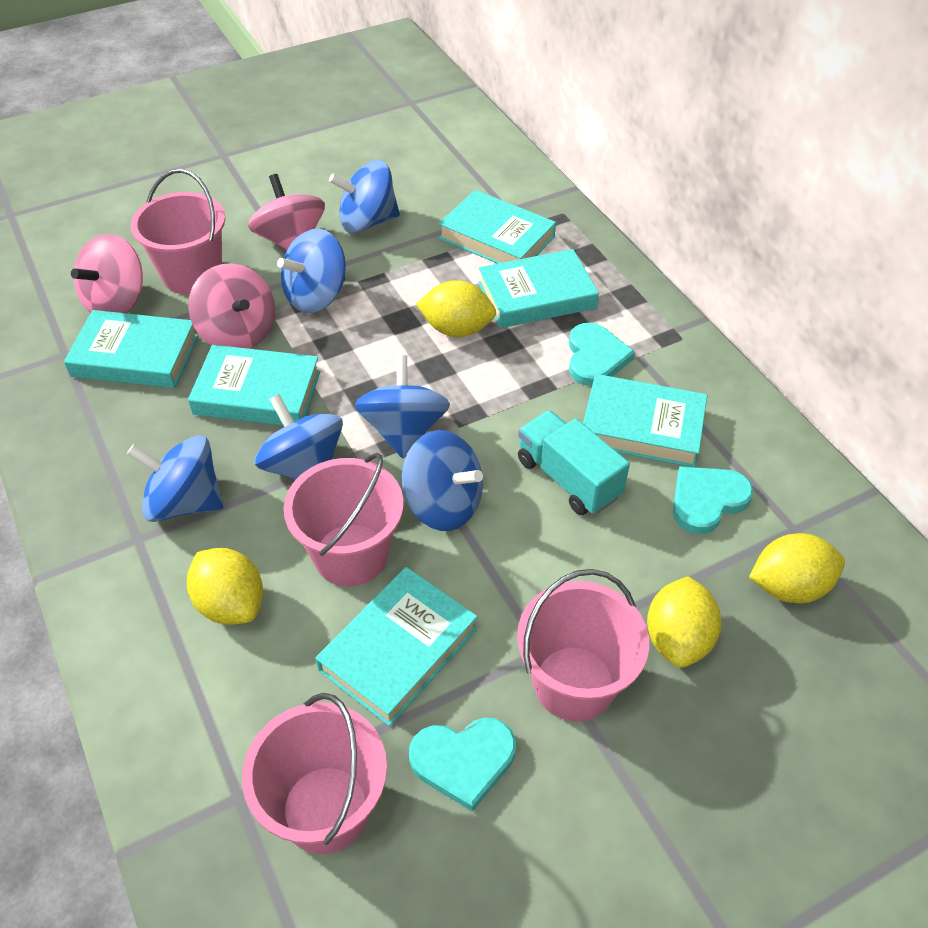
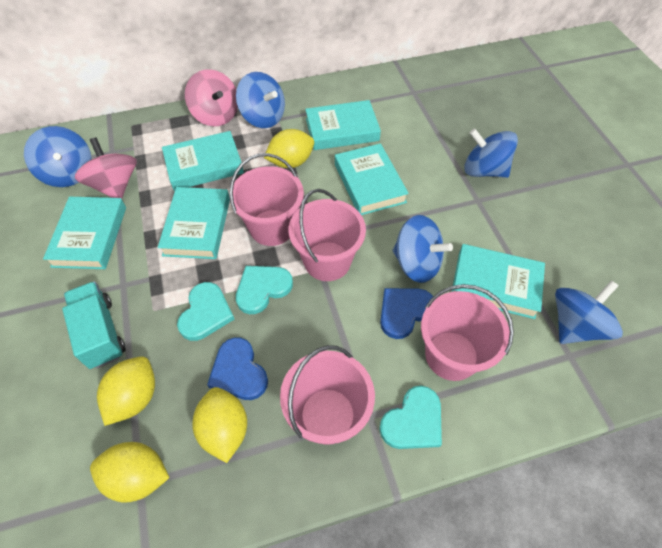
blue heart: 0 -> 2
blue spinning top: 6 -> 5
pink spinning top: 3 -> 2

